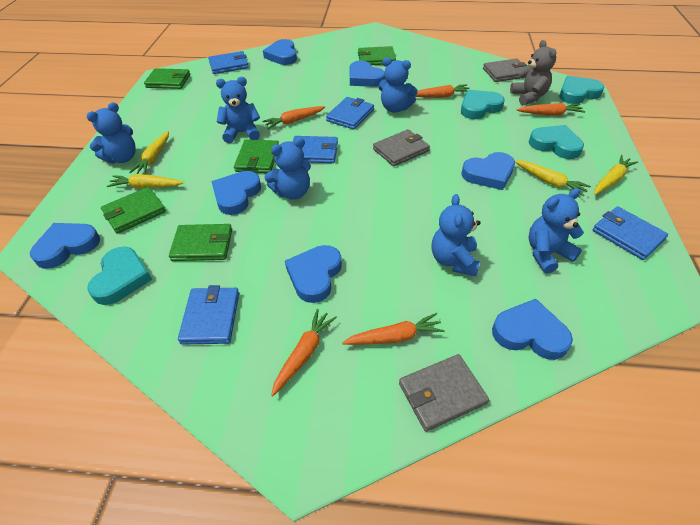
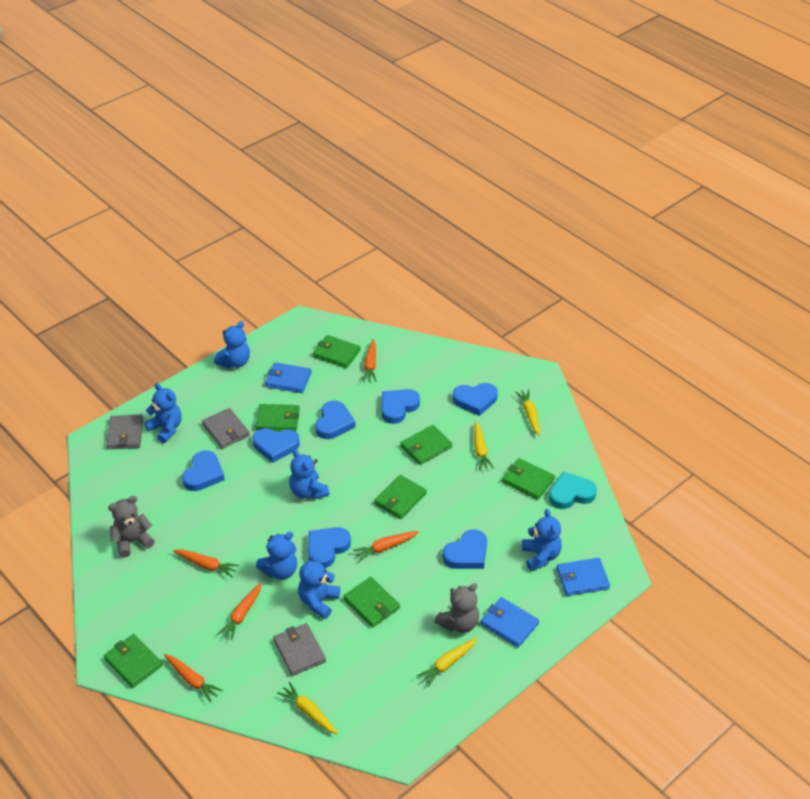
blue wallet: 5 -> 3
green wallet: 5 -> 7
grey teddy bear: 1 -> 2
turquoise heart: 4 -> 1

